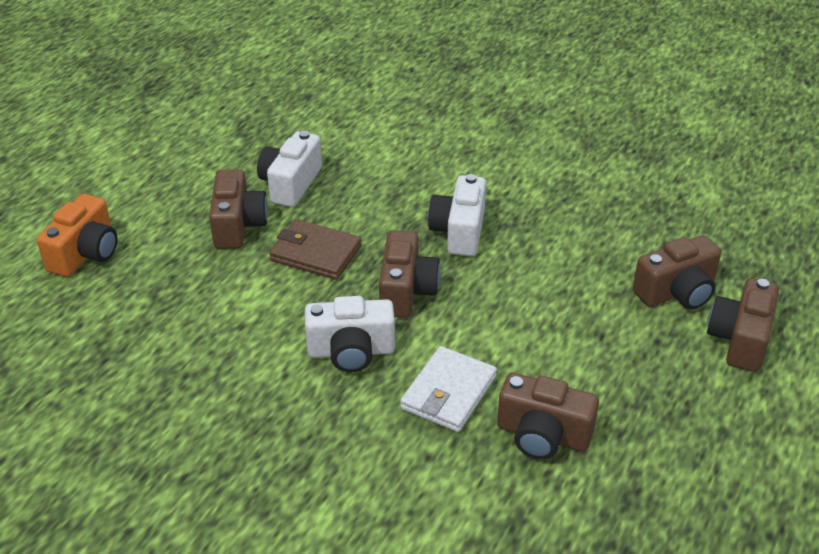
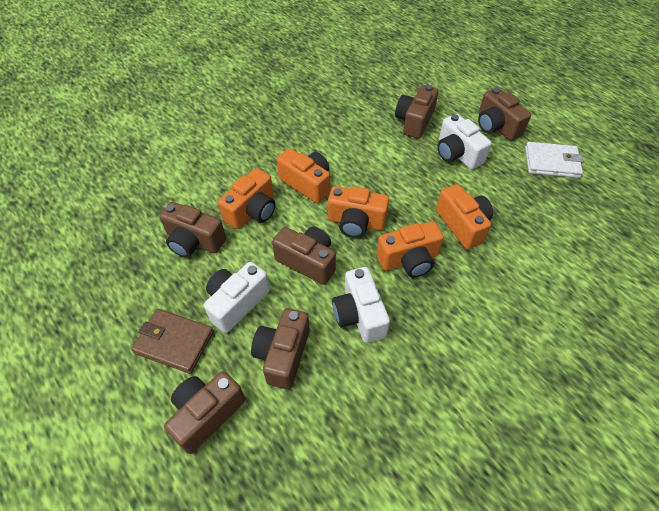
brown camera: 5 -> 6
orange camera: 1 -> 5

